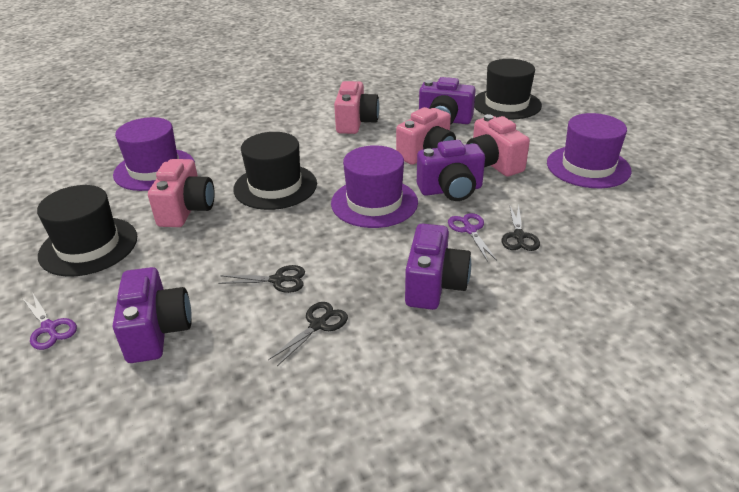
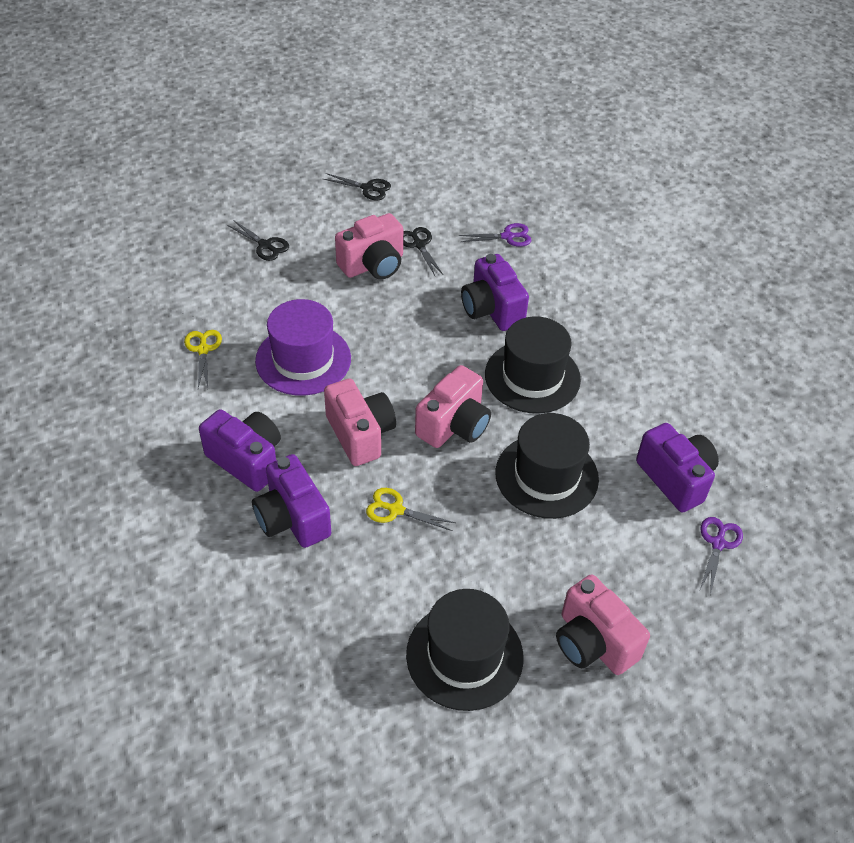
purple hat: 3 -> 1
yellow scissors: 0 -> 2

